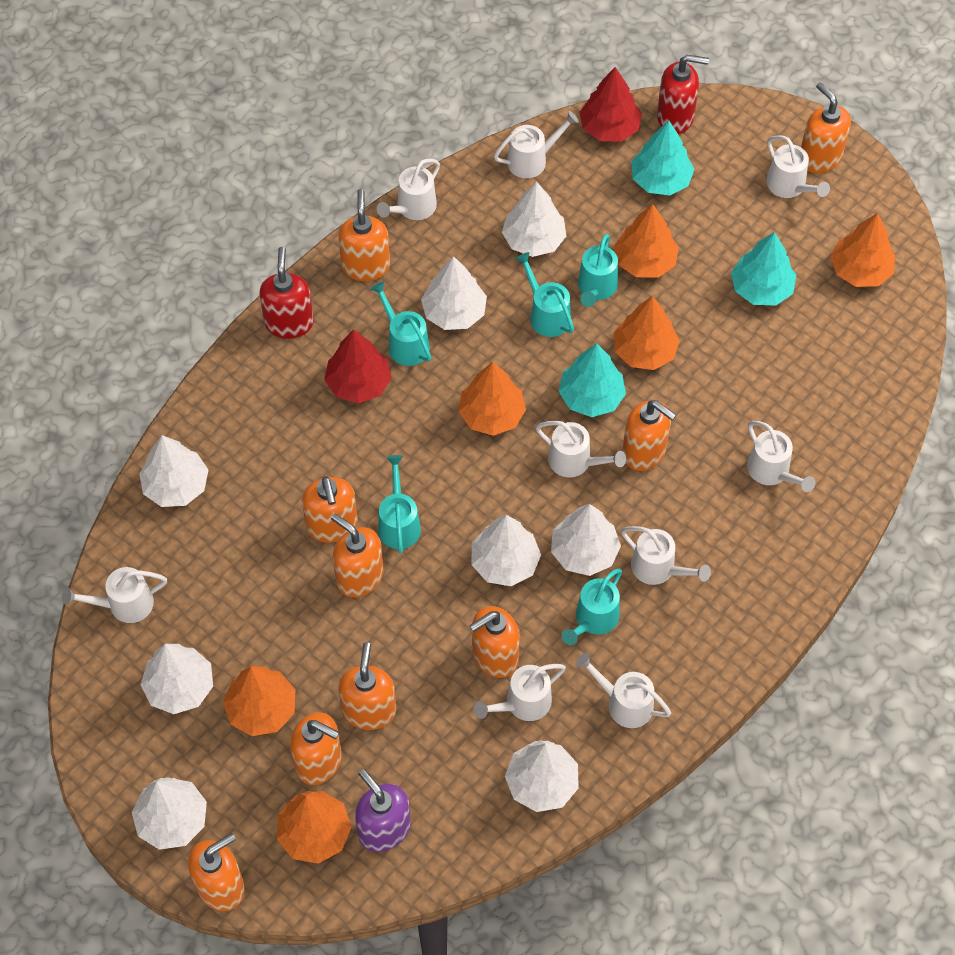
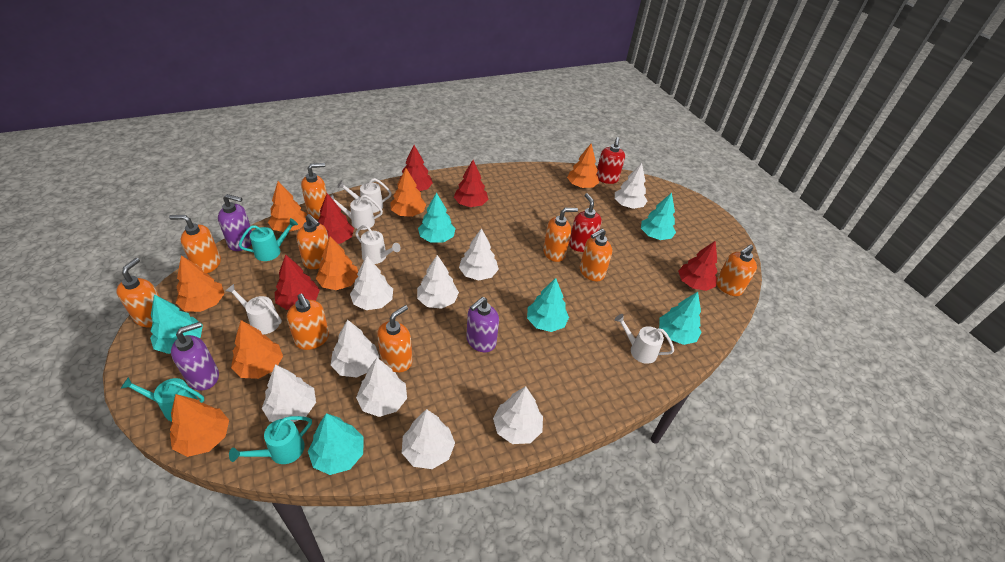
orange tree: 6 -> 7
purple soap dispenser: 1 -> 3
red tree: 2 -> 5
turquoise tree: 3 -> 6
turquoise watering can: 5 -> 3
white tree: 8 -> 9
white watering can: 9 -> 5

